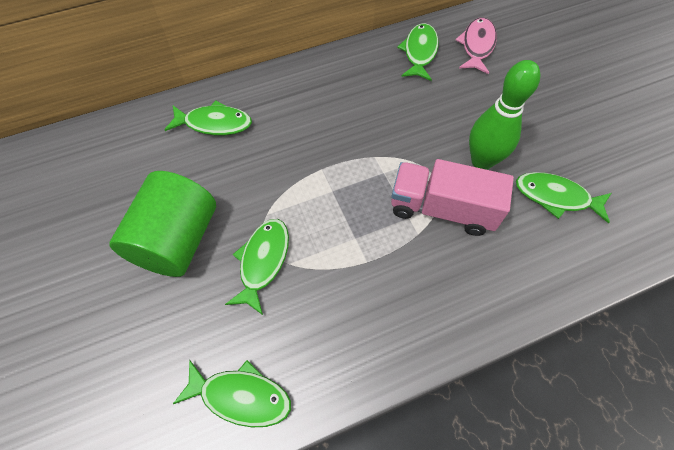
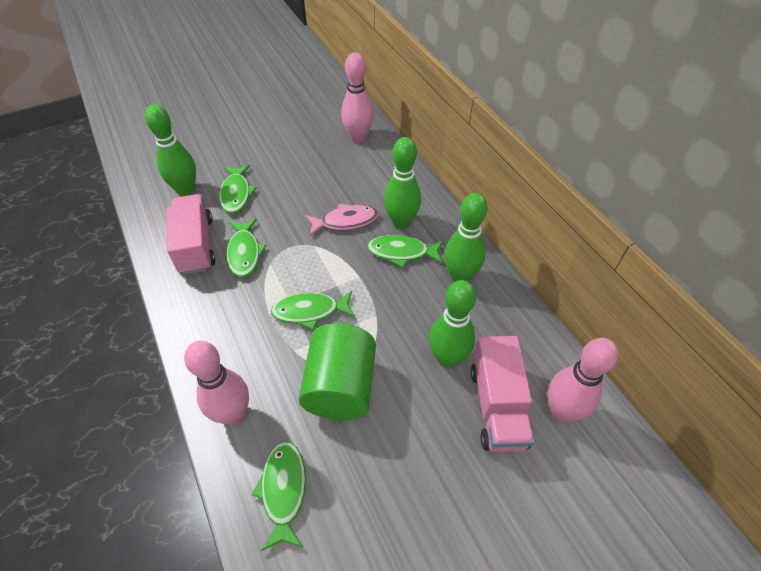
green bowling pin: 1 -> 4
pink bowling pin: 0 -> 3
pink truck: 1 -> 2

